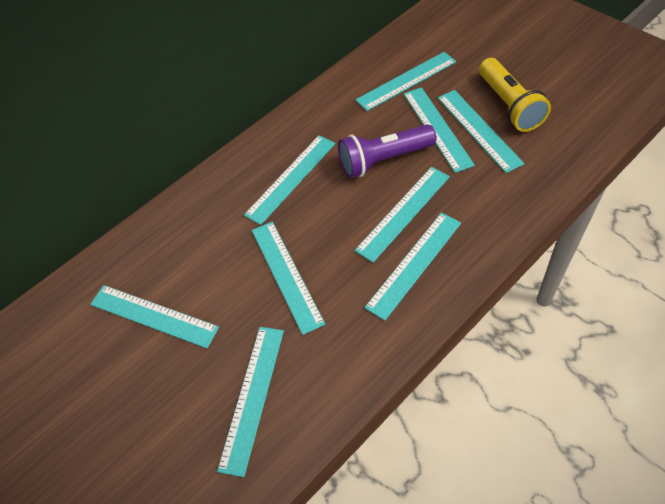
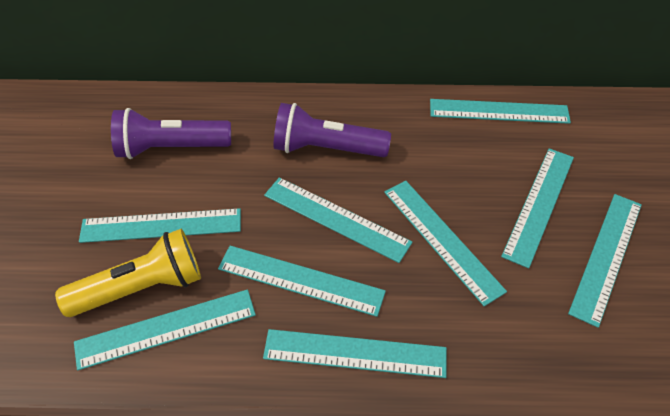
purple flashlight: 1 -> 2

